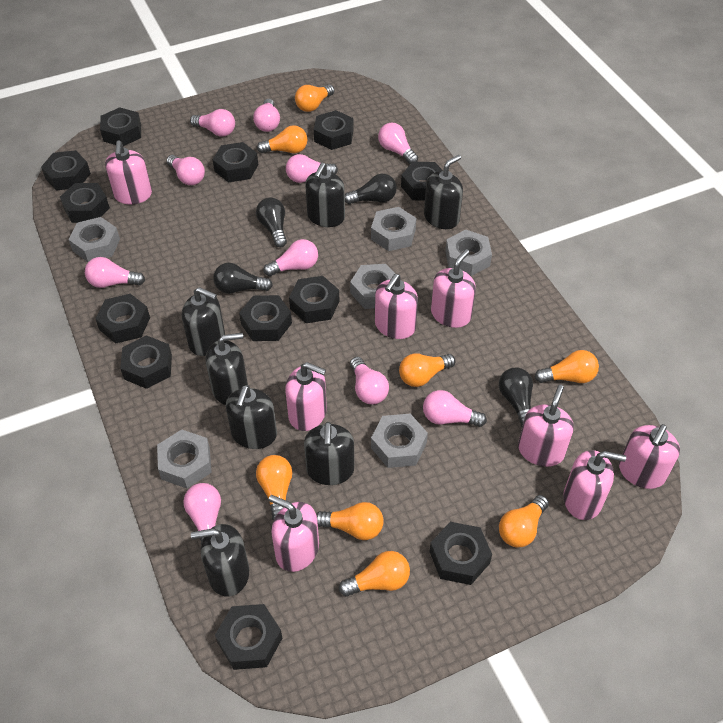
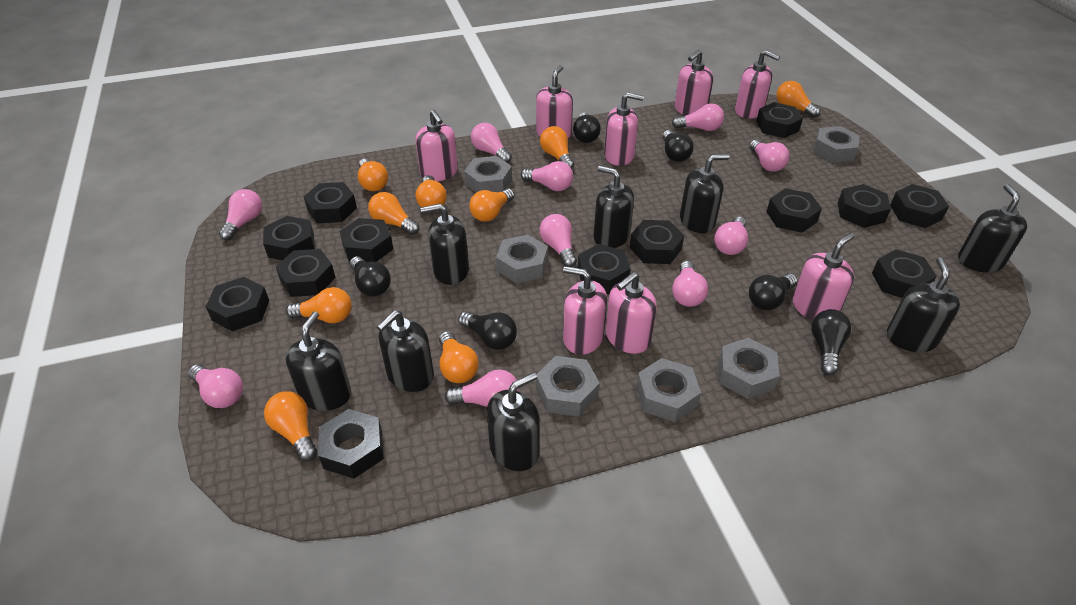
black light bulb: 4 -> 6
black nut: 12 -> 13
black soap dispenser: 7 -> 8
orange light bulb: 8 -> 9

